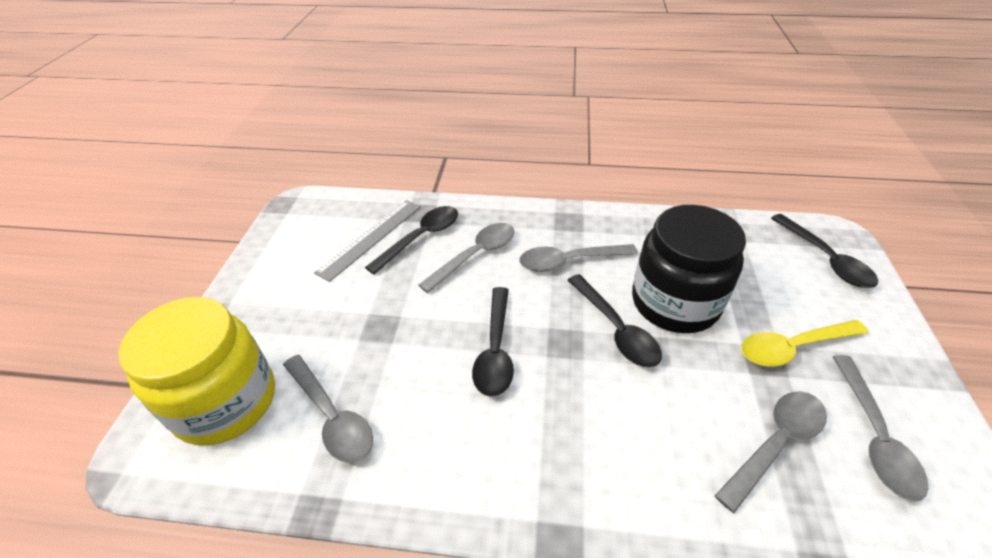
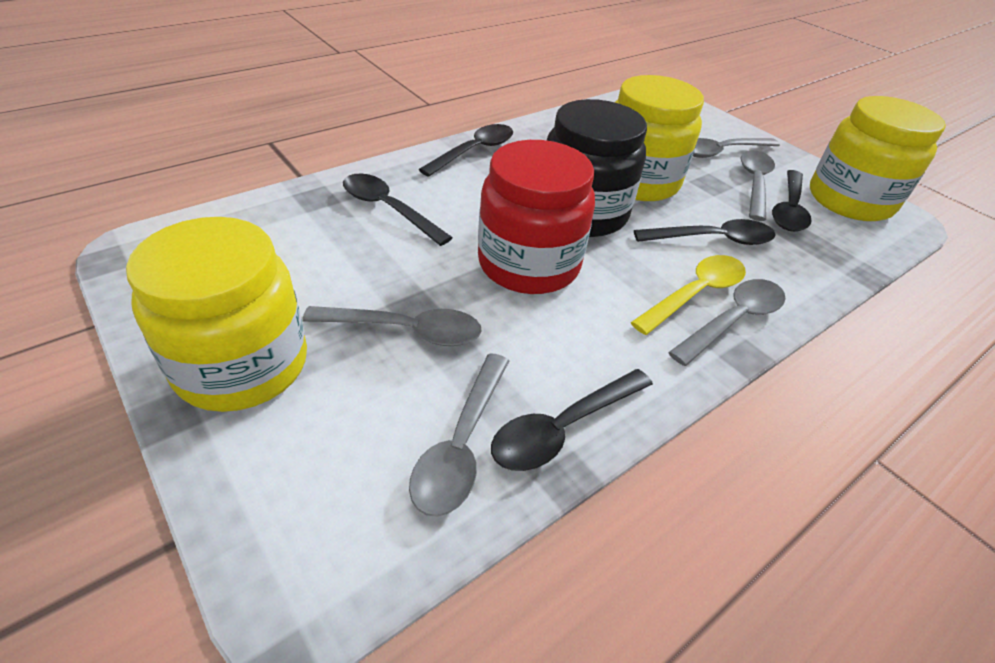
black spoon: 4 -> 5
grey ruler: 1 -> 0
red jar: 0 -> 1
yellow jar: 1 -> 3

